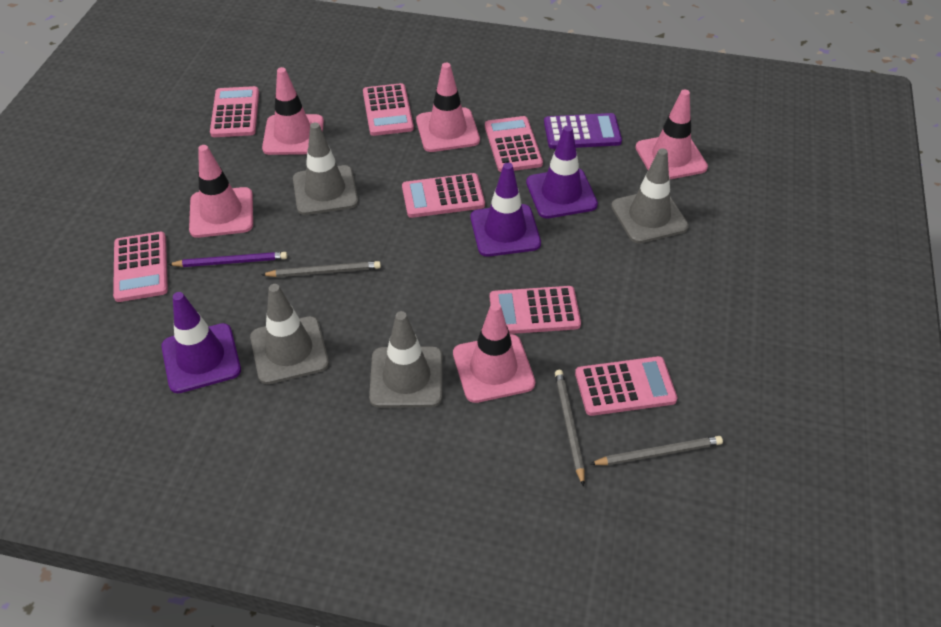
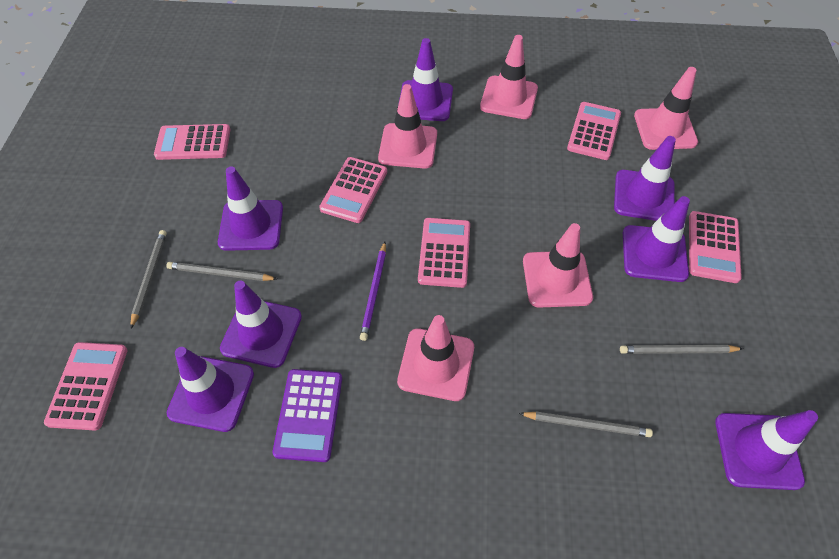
grey pencil: 3 -> 4
grey traffic cone: 4 -> 0
pink calculator: 7 -> 6
purple traffic cone: 3 -> 7

